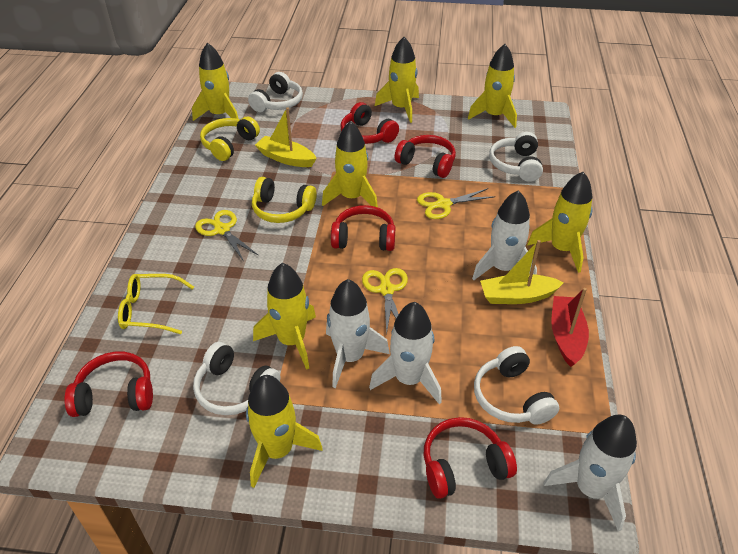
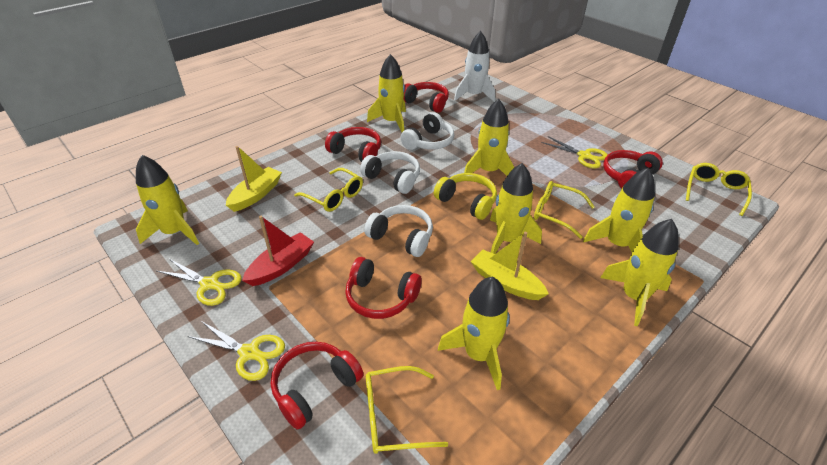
white headphones: 4 -> 3
white rocket: 4 -> 1
yellow glasses: 1 -> 4
yellow headphones: 2 -> 1

